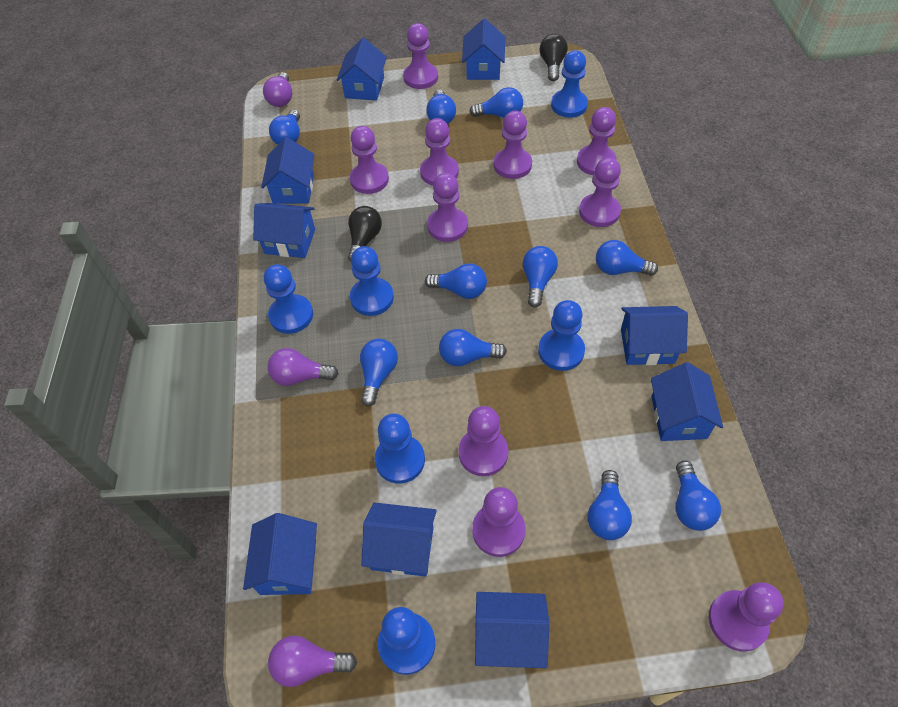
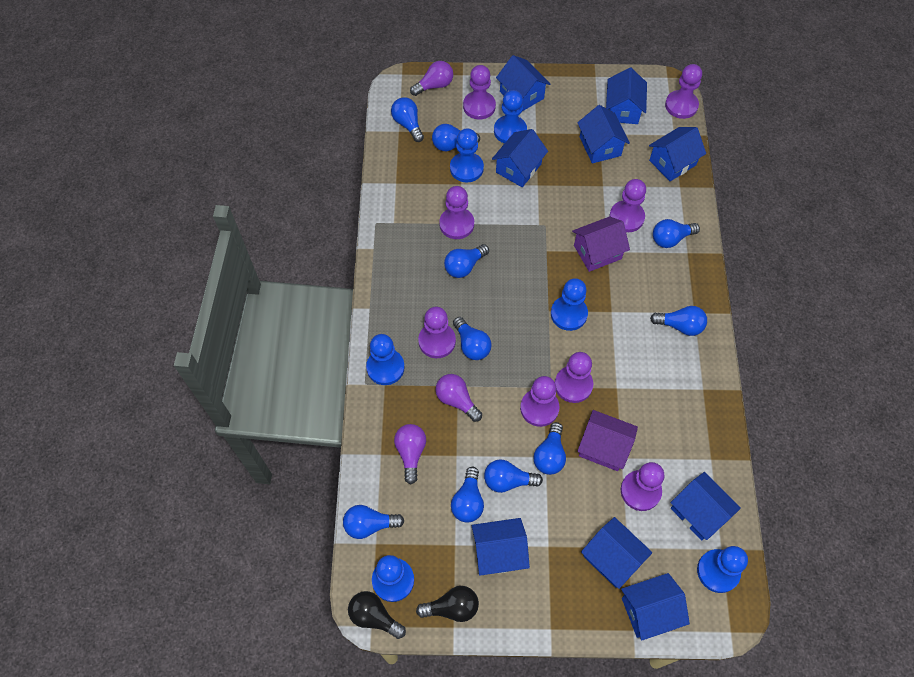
purple house: 0 -> 2
purple pawn: 10 -> 8

